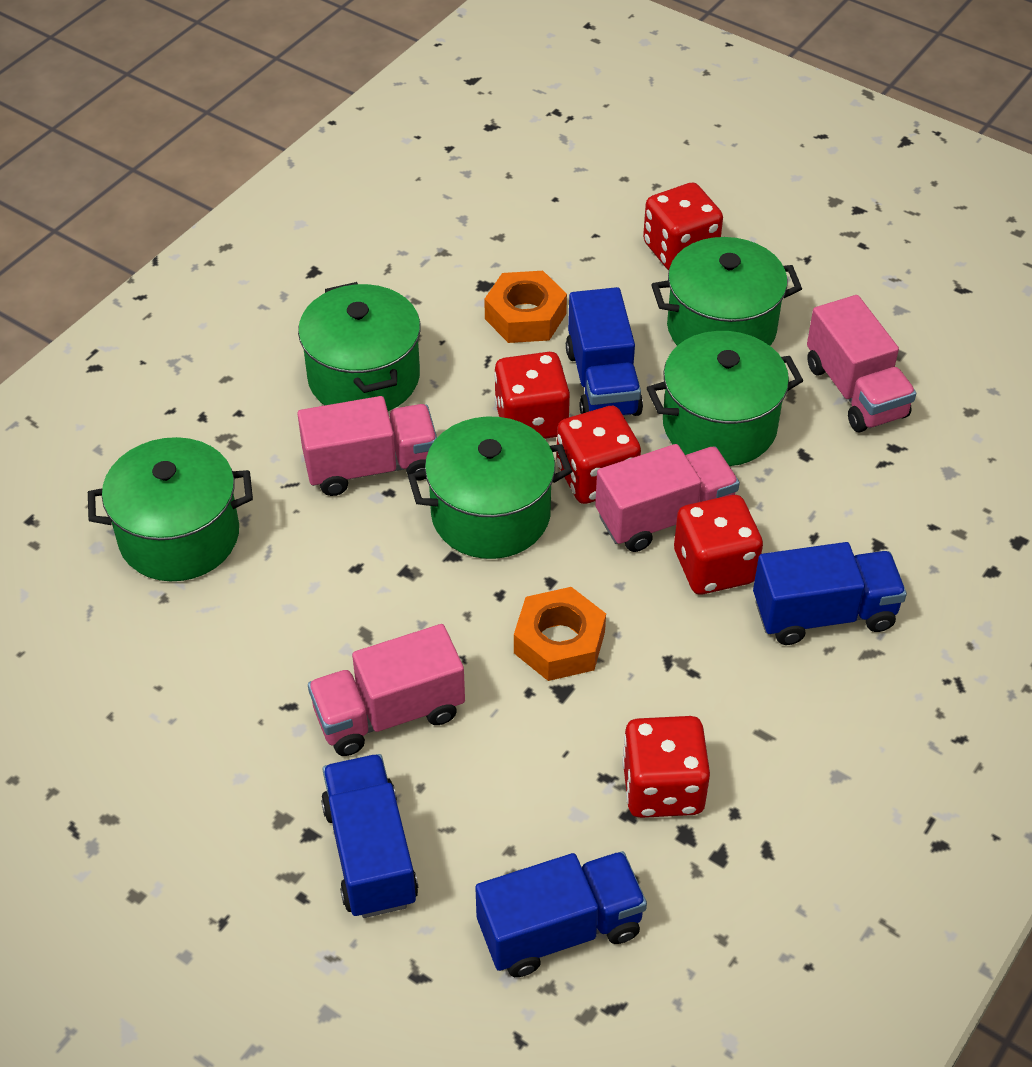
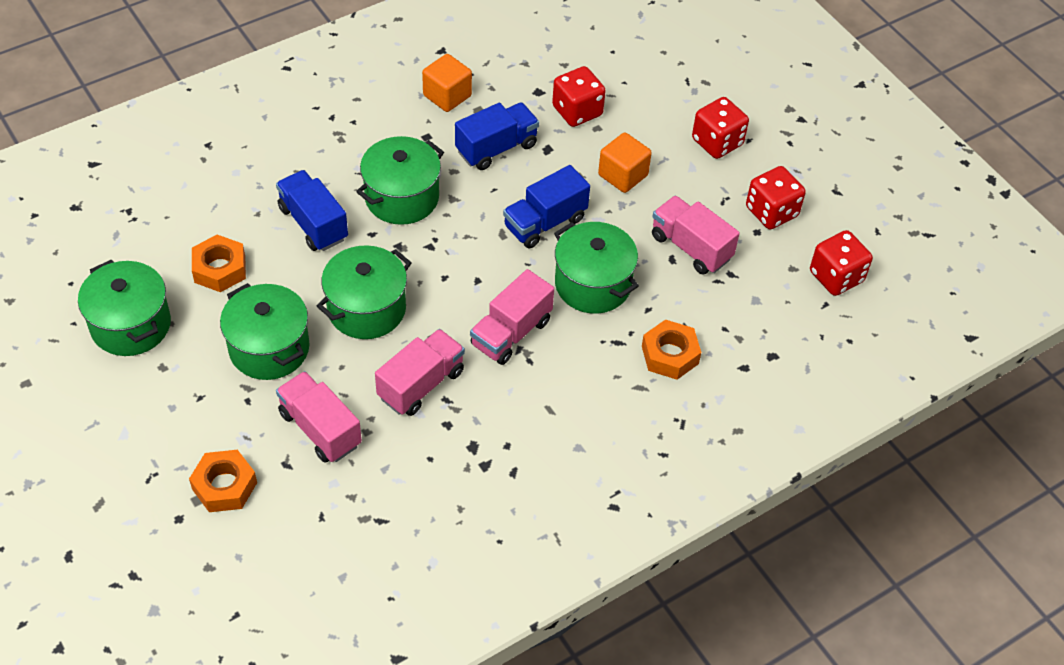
blue truck: 4 -> 3
orange cube: 0 -> 2
orange nut: 2 -> 3
red dice: 5 -> 4

